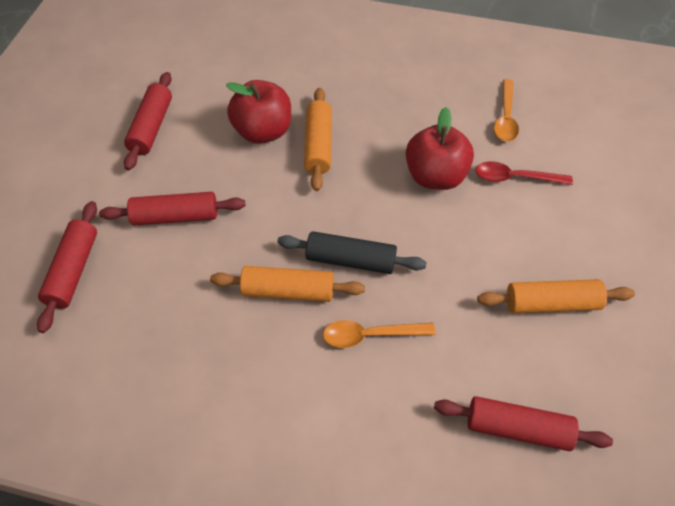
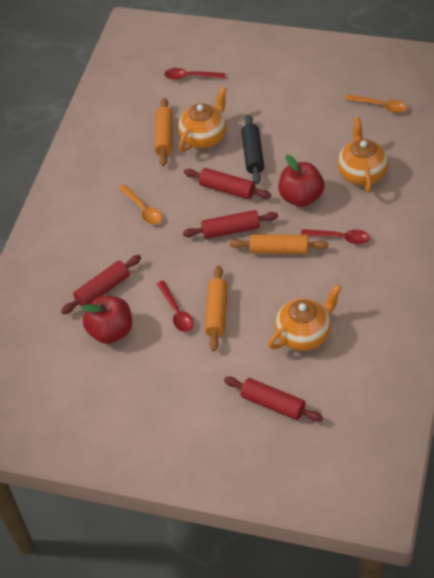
orange teapot: 0 -> 3
red spoon: 1 -> 3

